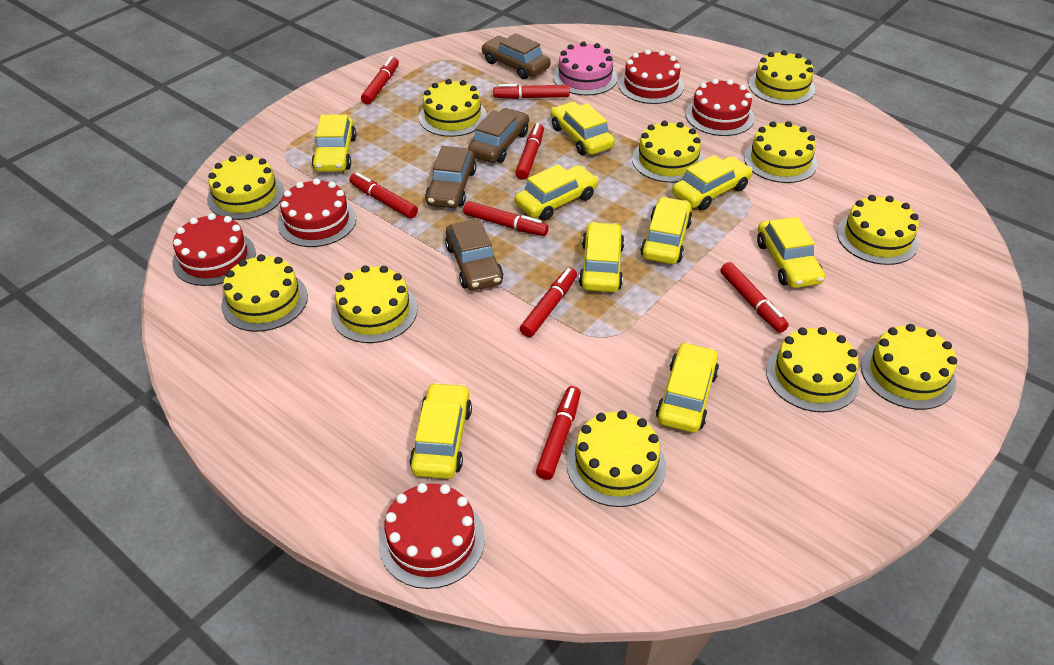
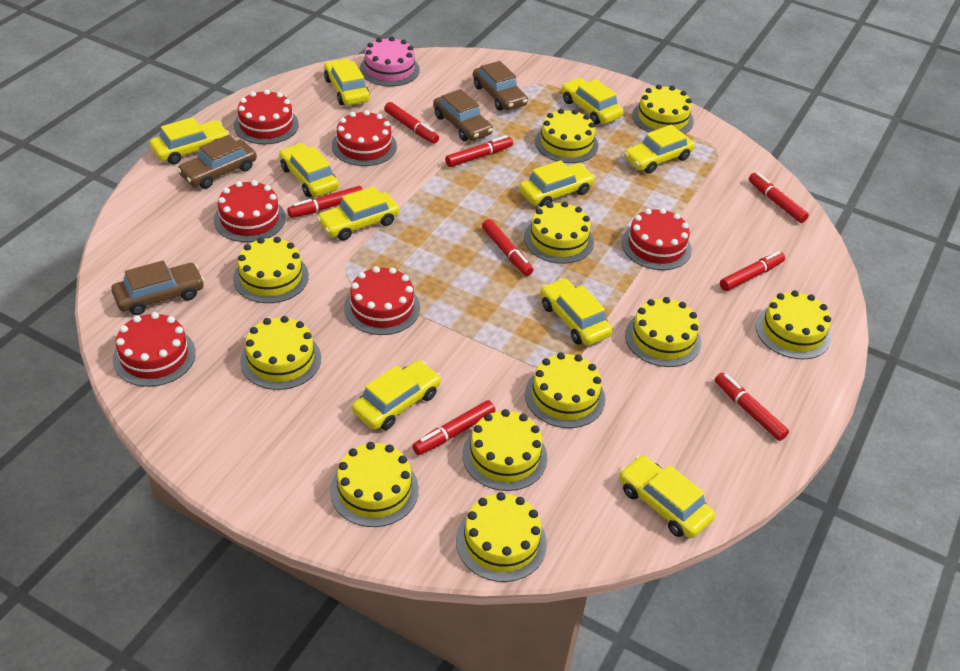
red cake: 5 -> 6
yellow car: 9 -> 10

